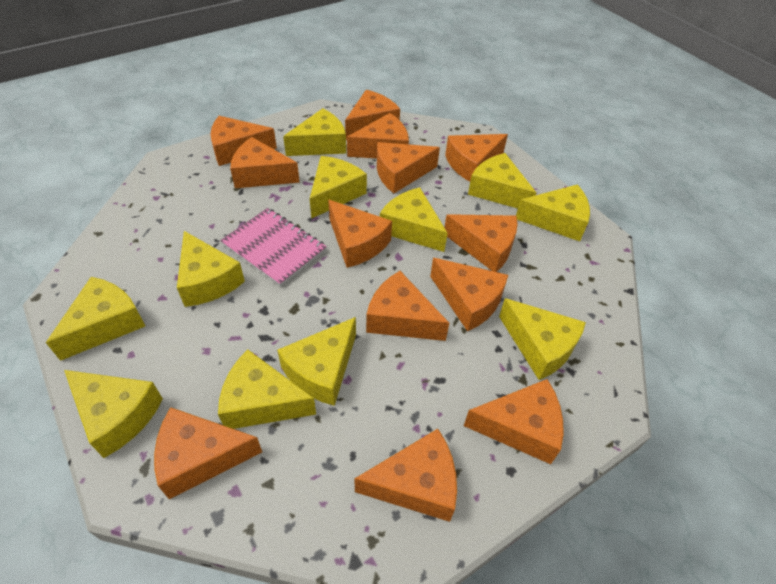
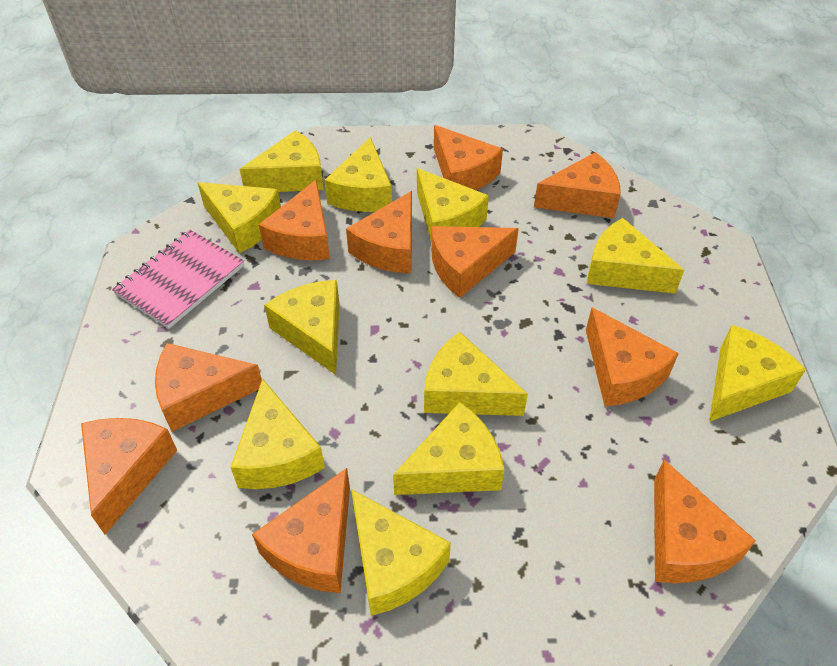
orange cheese: 13 -> 10

